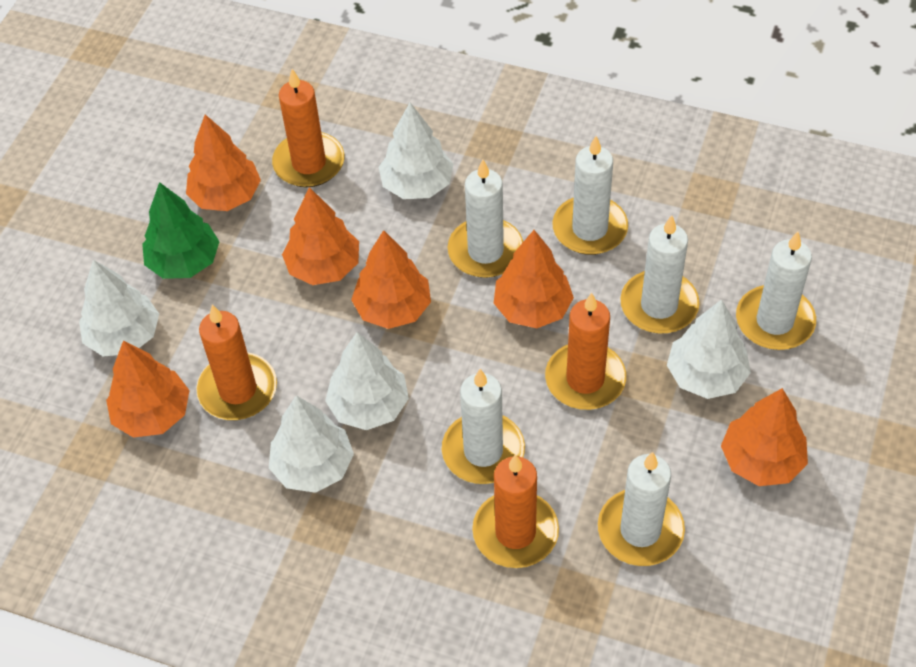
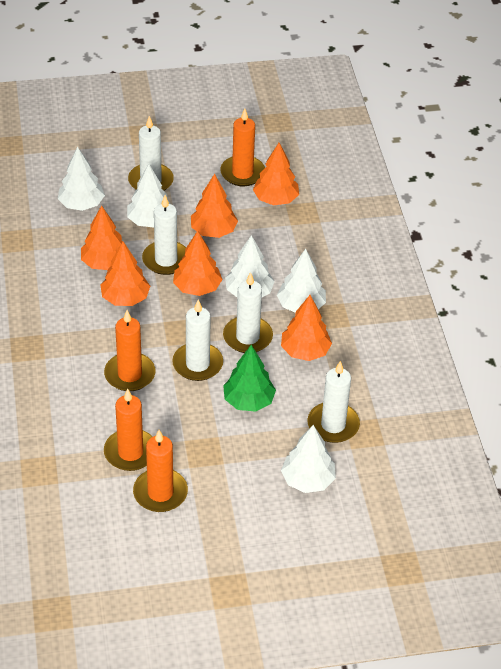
white candle: 6 -> 5

